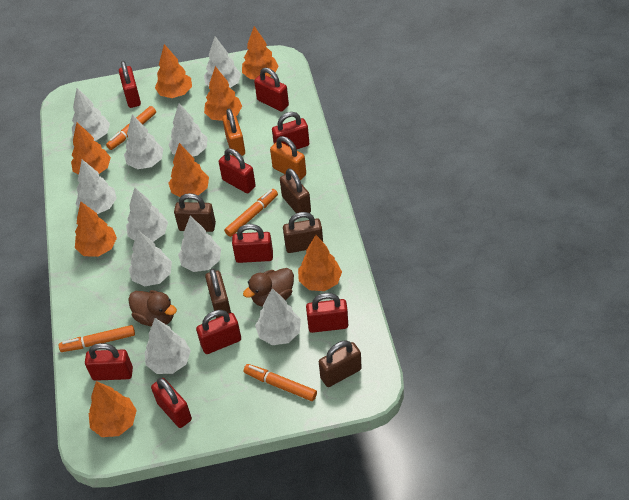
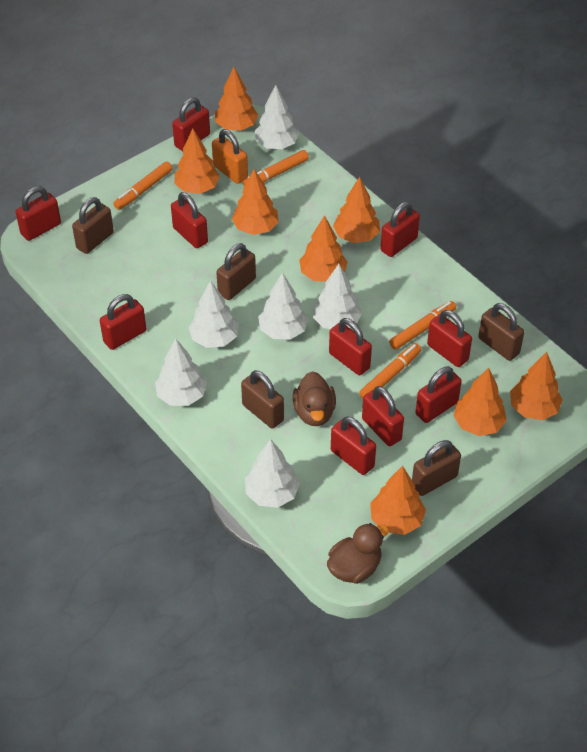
orange padlock: 2 -> 1
red padlock: 9 -> 10
white tree: 10 -> 6

